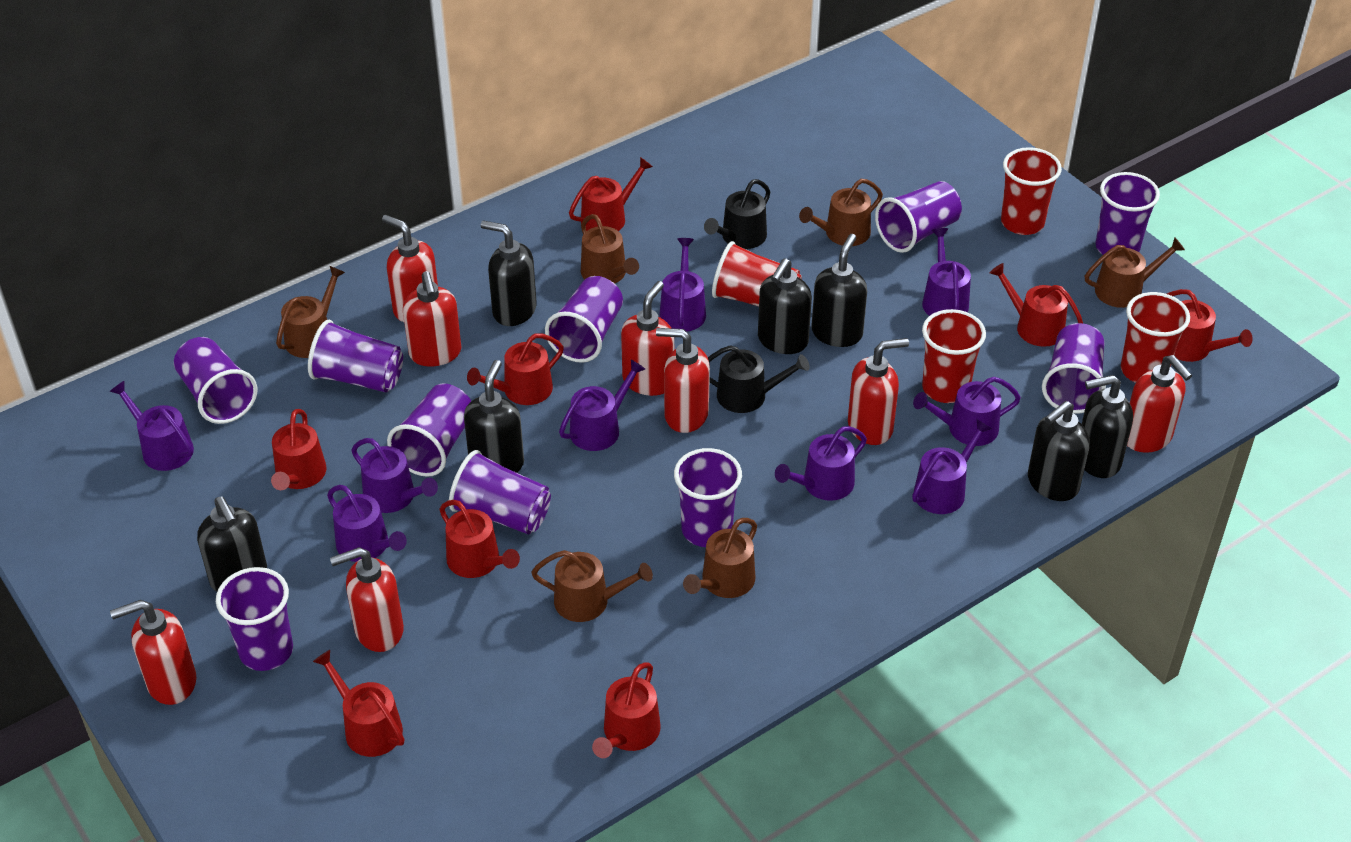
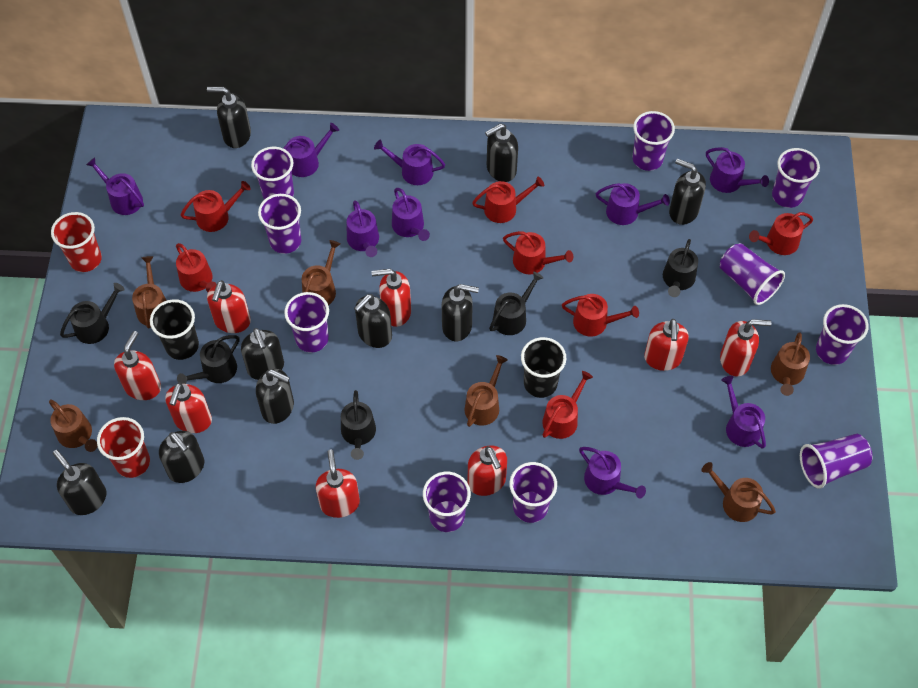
black cup: 0 -> 2
black soap dispenser: 7 -> 9
black watering can: 2 -> 5
red cup: 4 -> 2
red watering can: 8 -> 7

